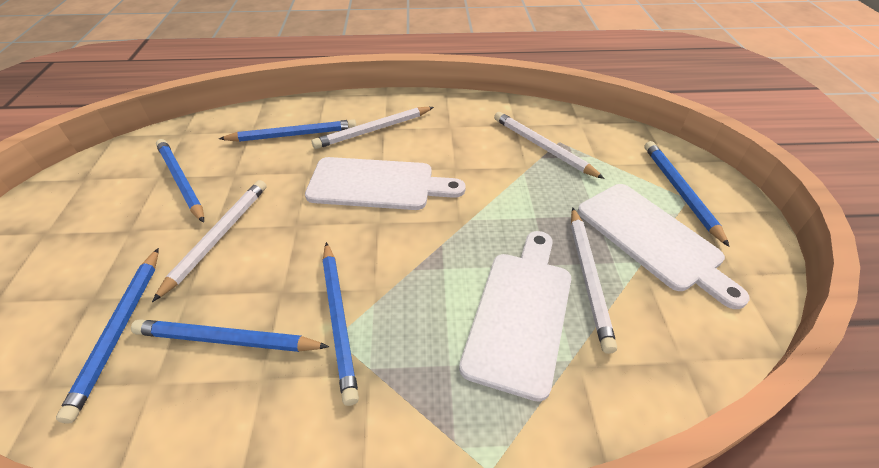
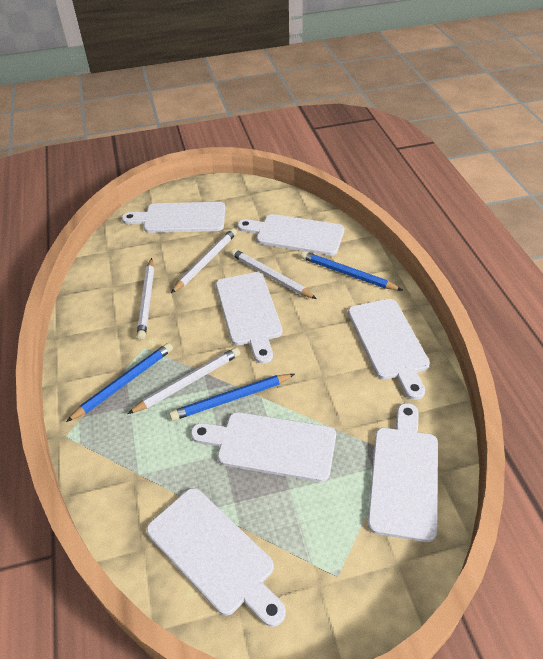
blue pencil: 6 -> 3
white cutting board: 3 -> 7

